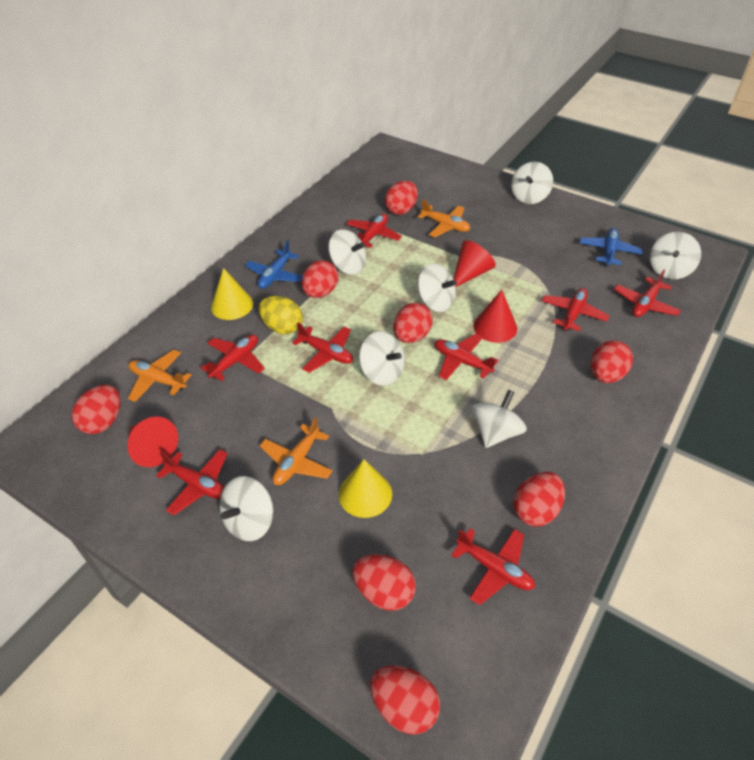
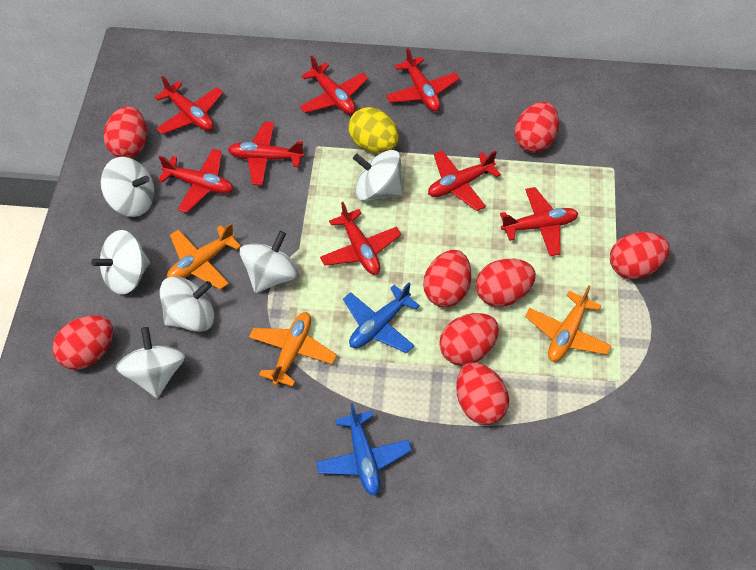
red cone: 3 -> 0
white spinning top: 7 -> 6
yellow cone: 2 -> 0

